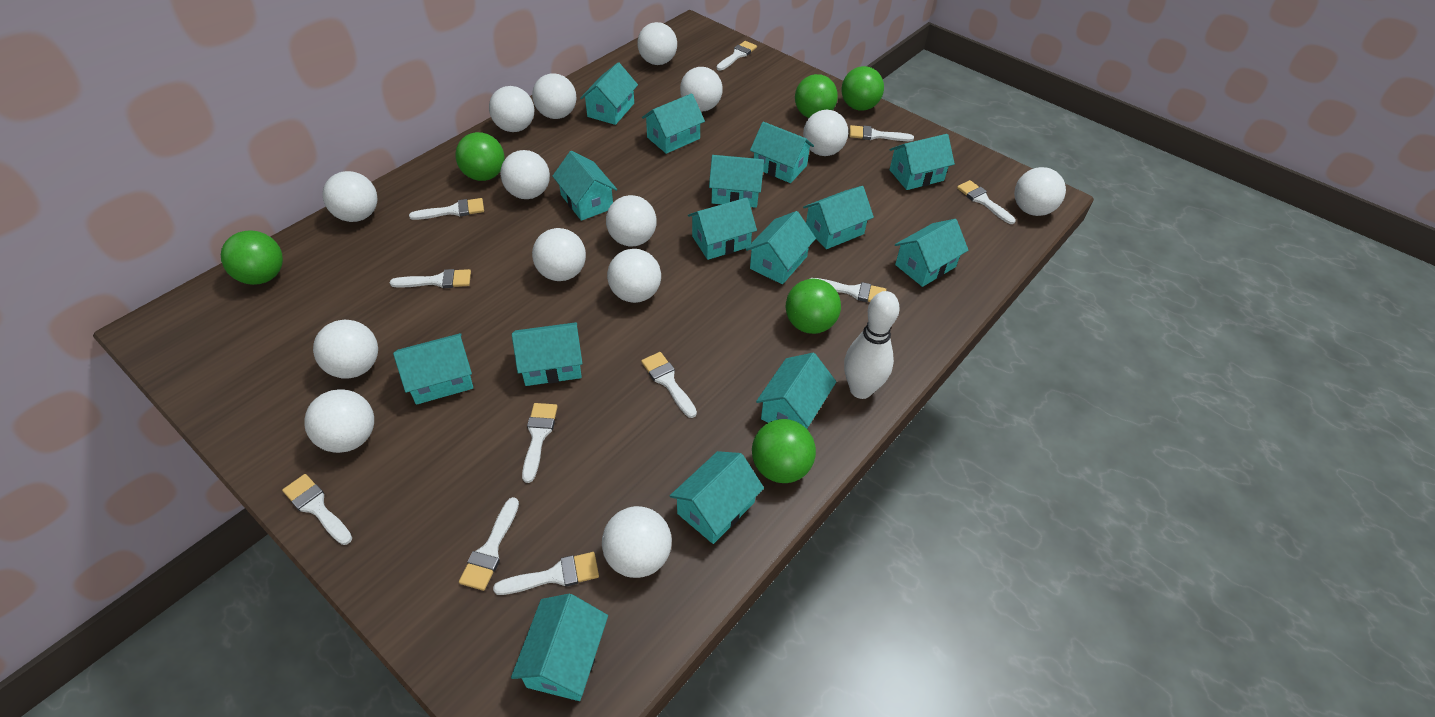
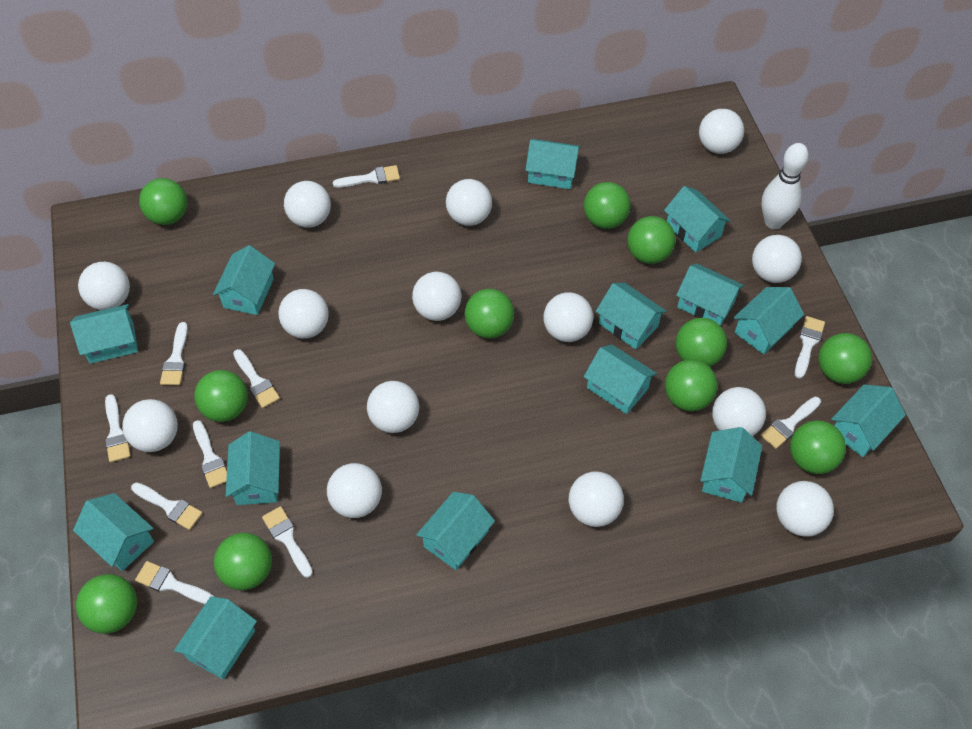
green ball: 6 -> 11
turquoise house: 15 -> 14
white brush: 11 -> 10

